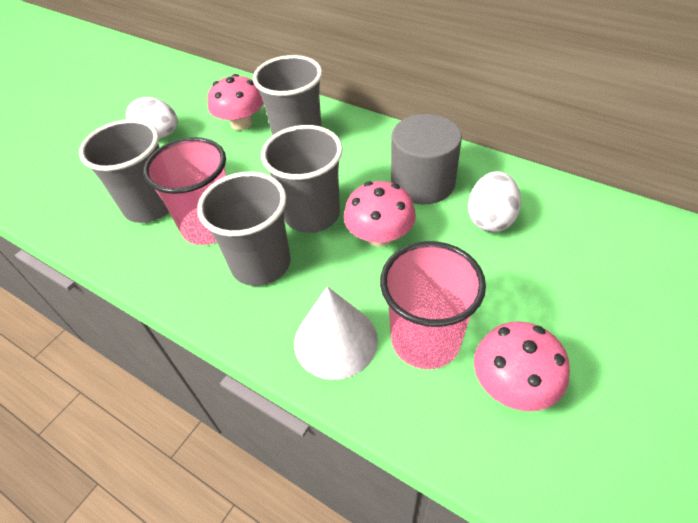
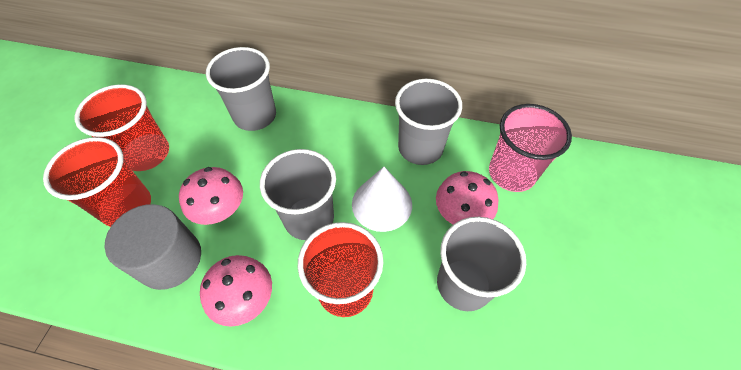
pink cup: 2 -> 1
red cup: 0 -> 3
white egg: 2 -> 0

